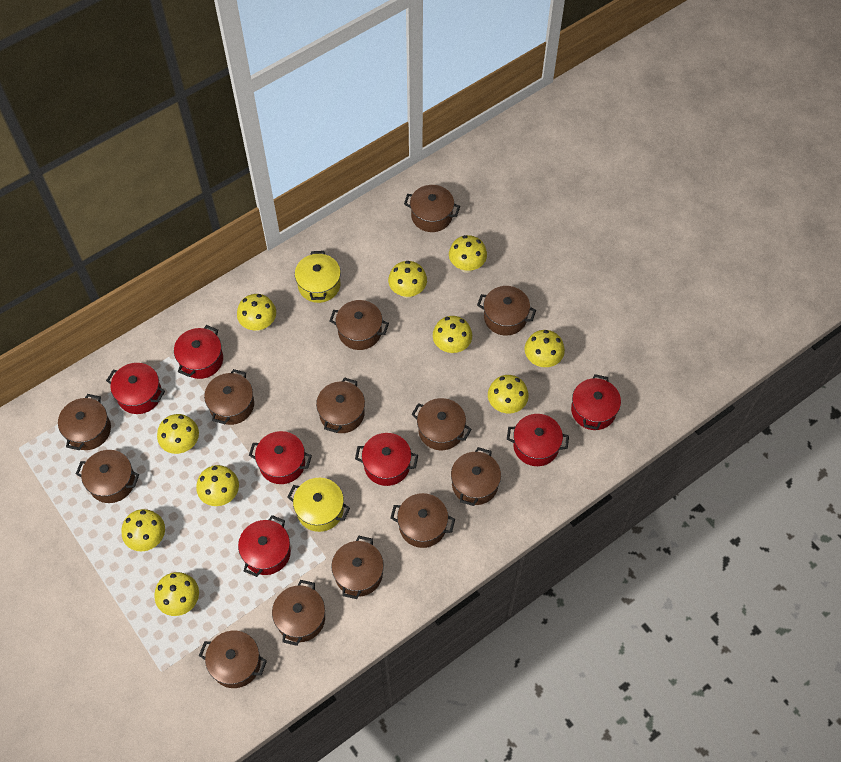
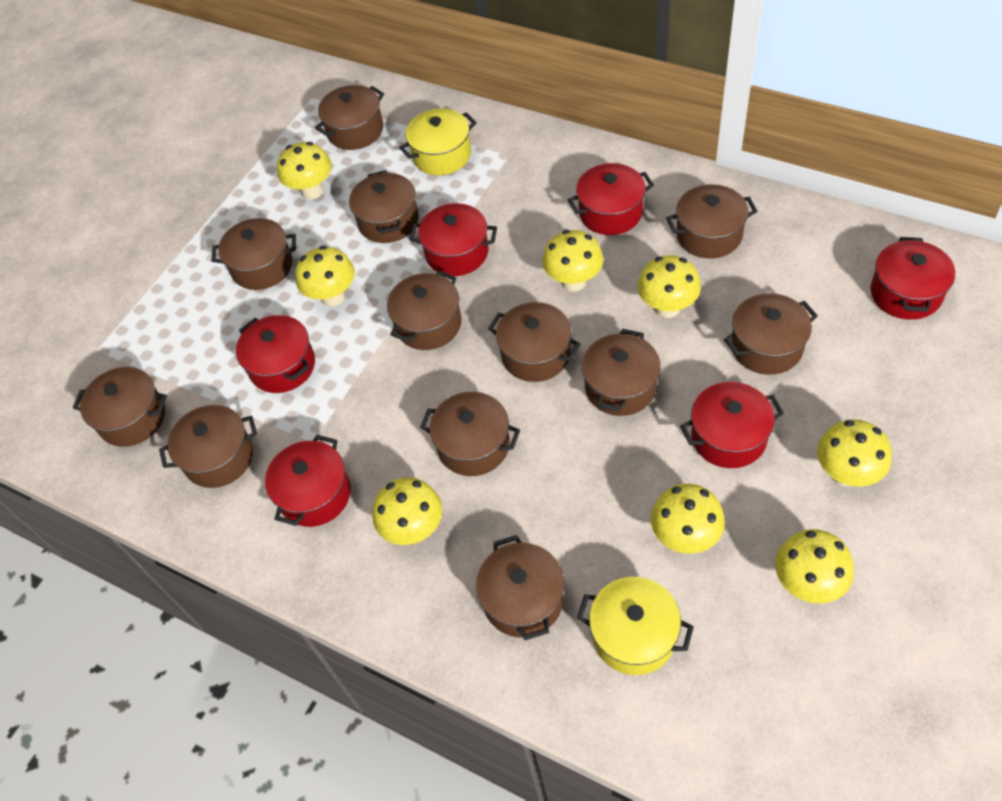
brown pot: 13 -> 12
red pot: 7 -> 6
yellow mushroom: 10 -> 8

